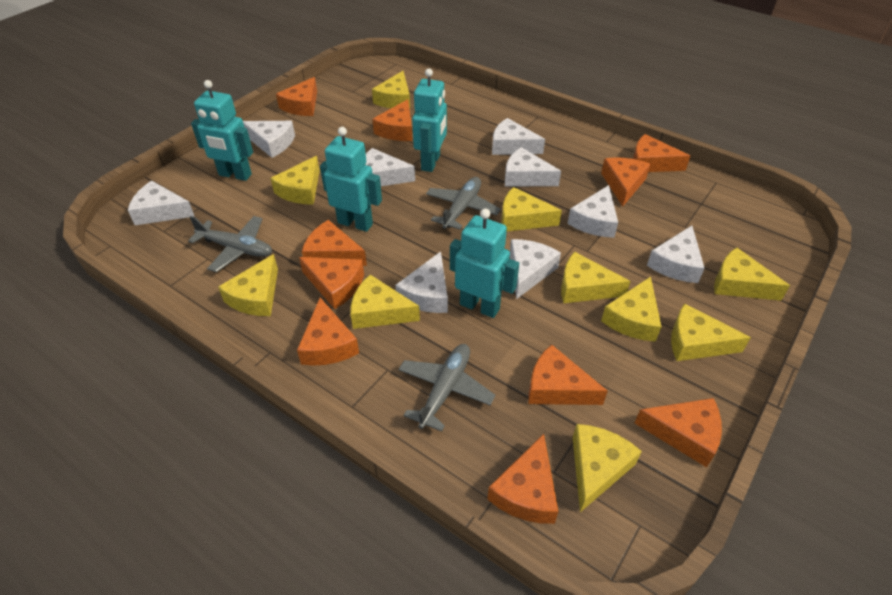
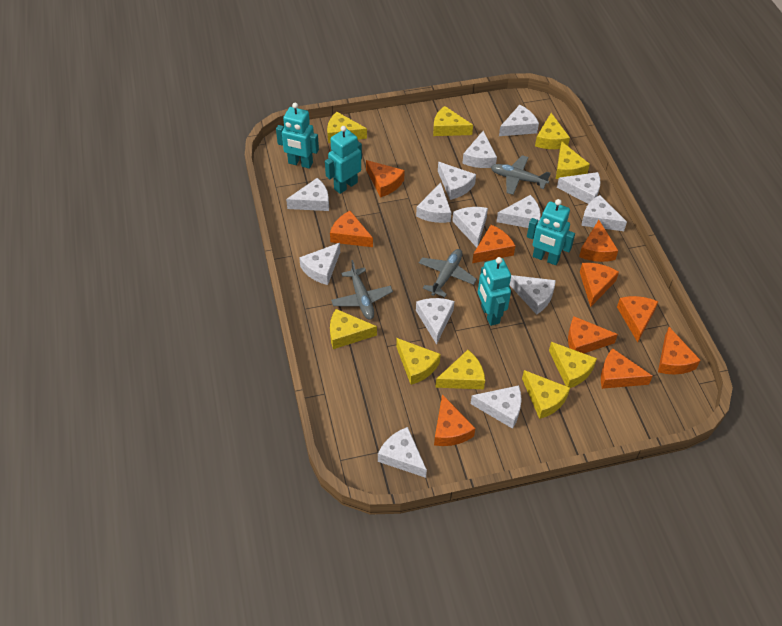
white cheese: 9 -> 14
yellow cheese: 10 -> 9

